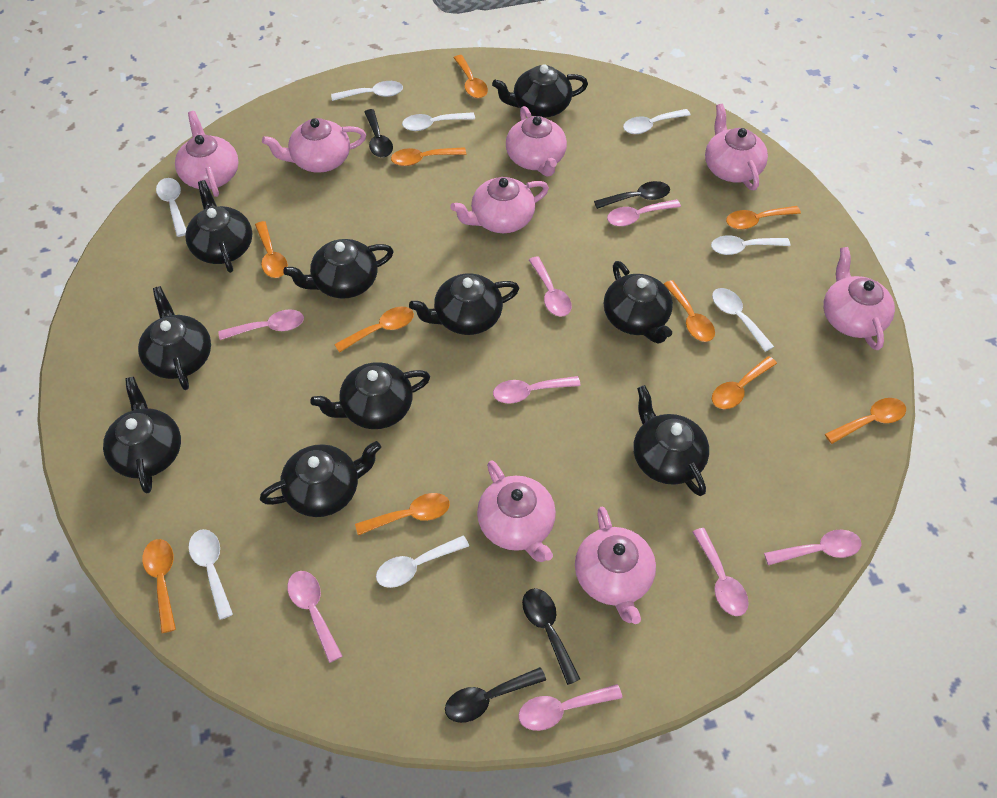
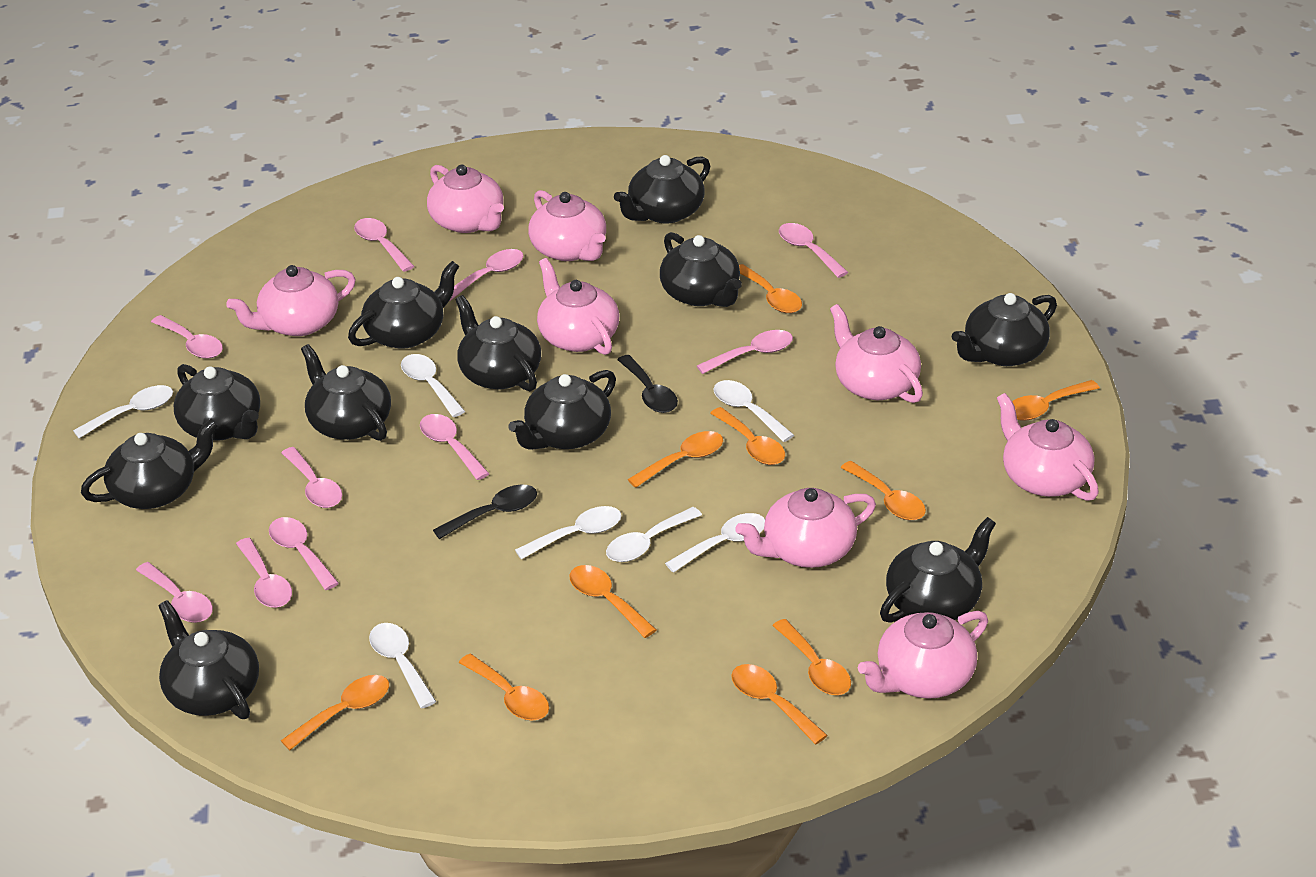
black spoon: 4 -> 2
black teapot: 10 -> 11
pink spoon: 8 -> 10
white spoon: 8 -> 7

